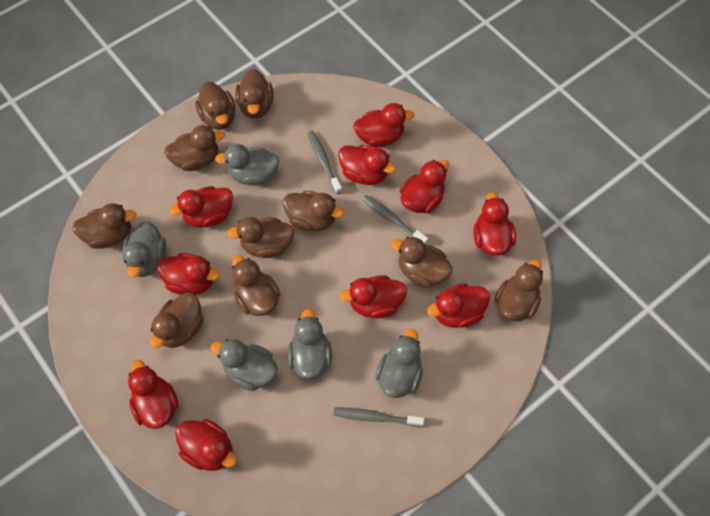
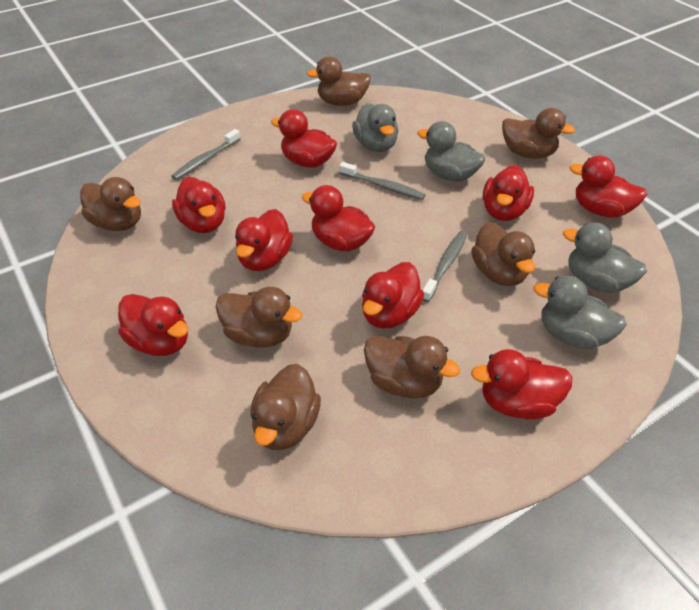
brown duck: 10 -> 7
grey duck: 5 -> 4
red duck: 10 -> 9

